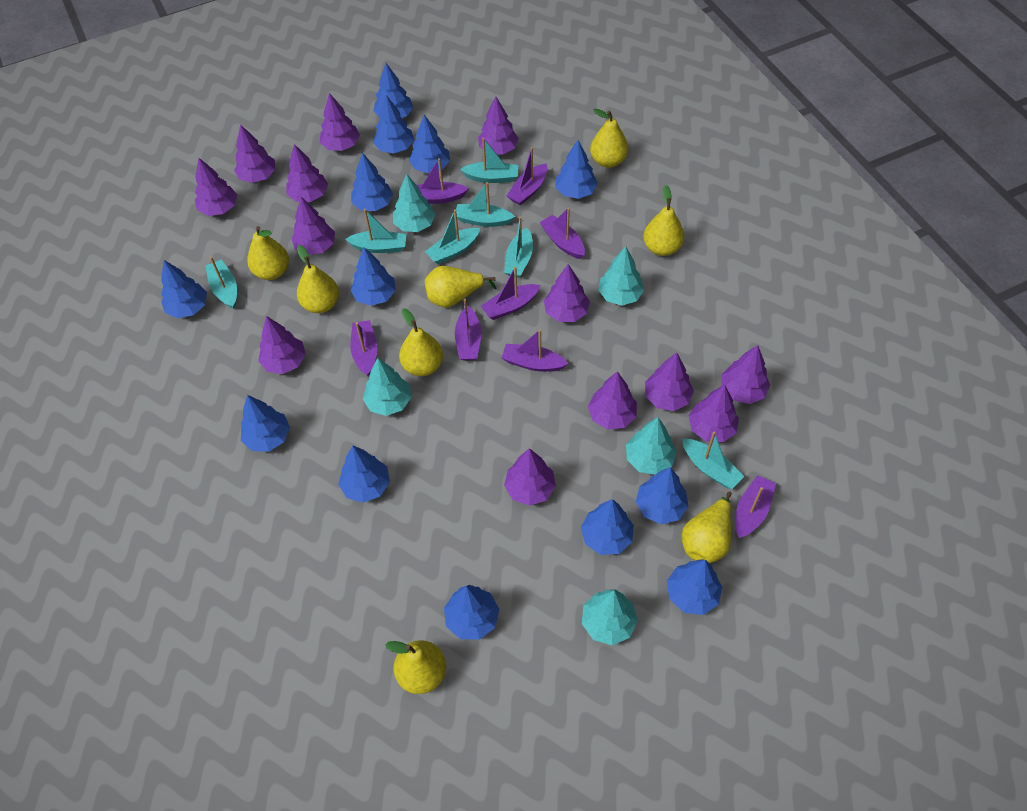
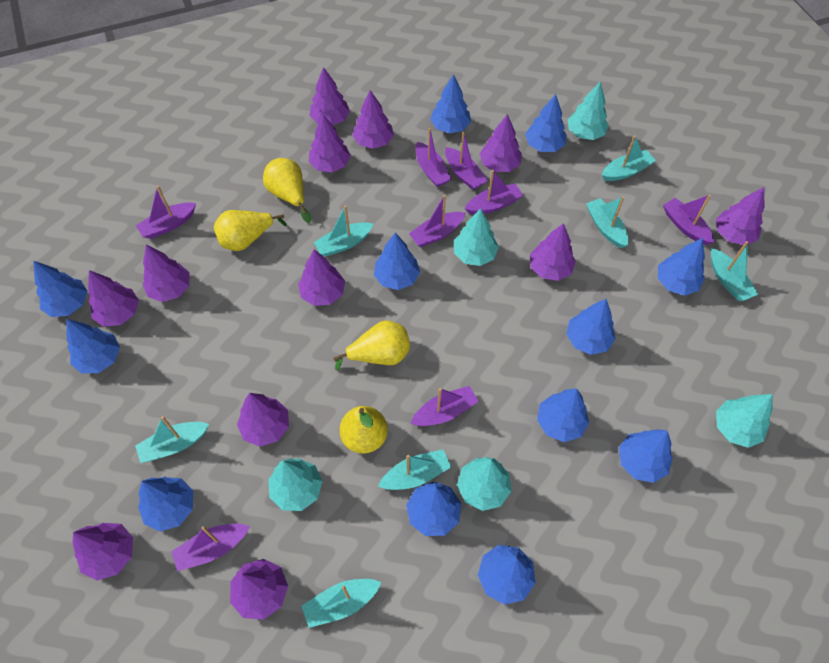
blue tree: 13 -> 12
purple tree: 13 -> 12
yellow pear: 8 -> 4

